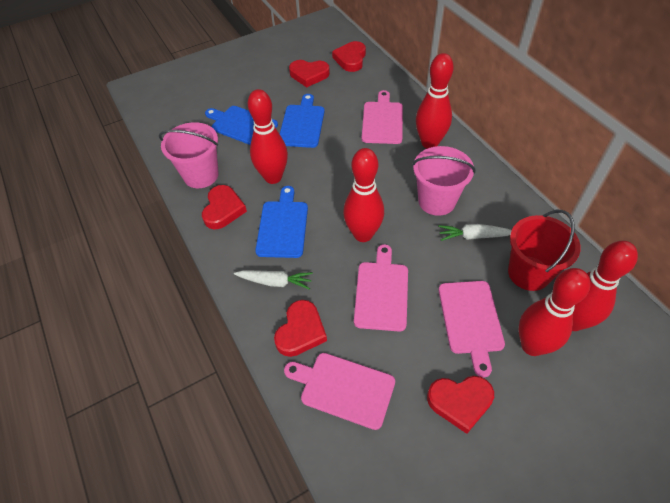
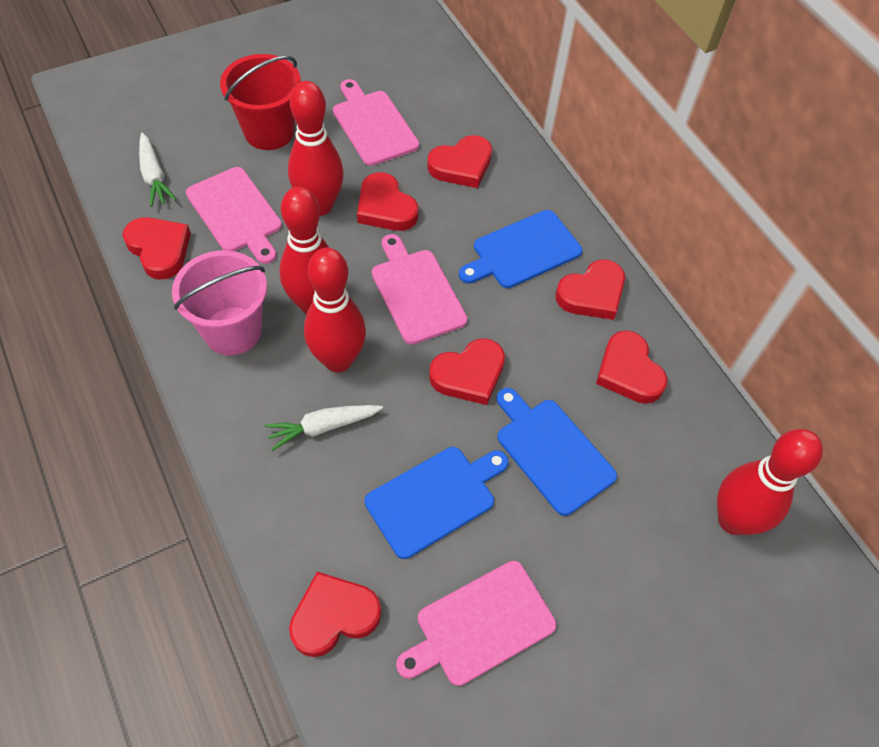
pink bucket: 2 -> 1
red bowling pin: 5 -> 4
red heart: 5 -> 7

